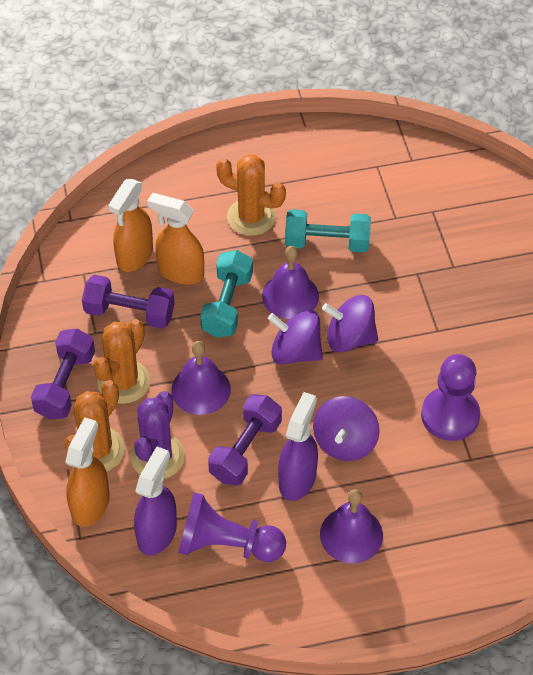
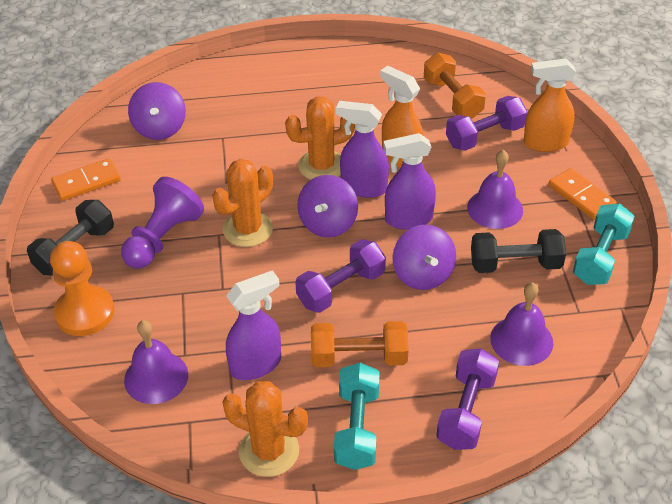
black dumbbell: 0 -> 2
orange domino: 0 -> 2
orange dumbbell: 0 -> 2
orange pawn: 0 -> 1
orange spray bottle: 3 -> 2
purple cactus: 1 -> 0
purple pawn: 2 -> 1
purple spray bottle: 2 -> 3

